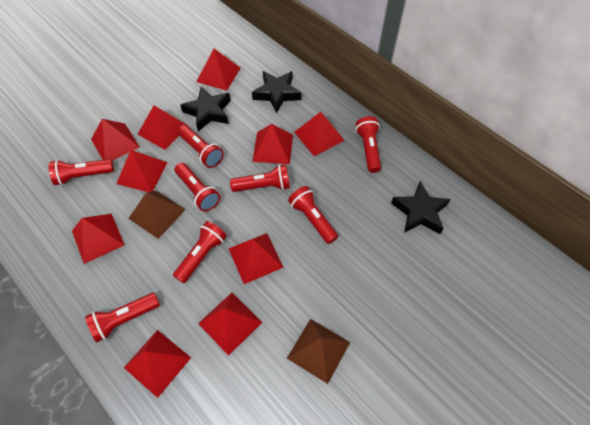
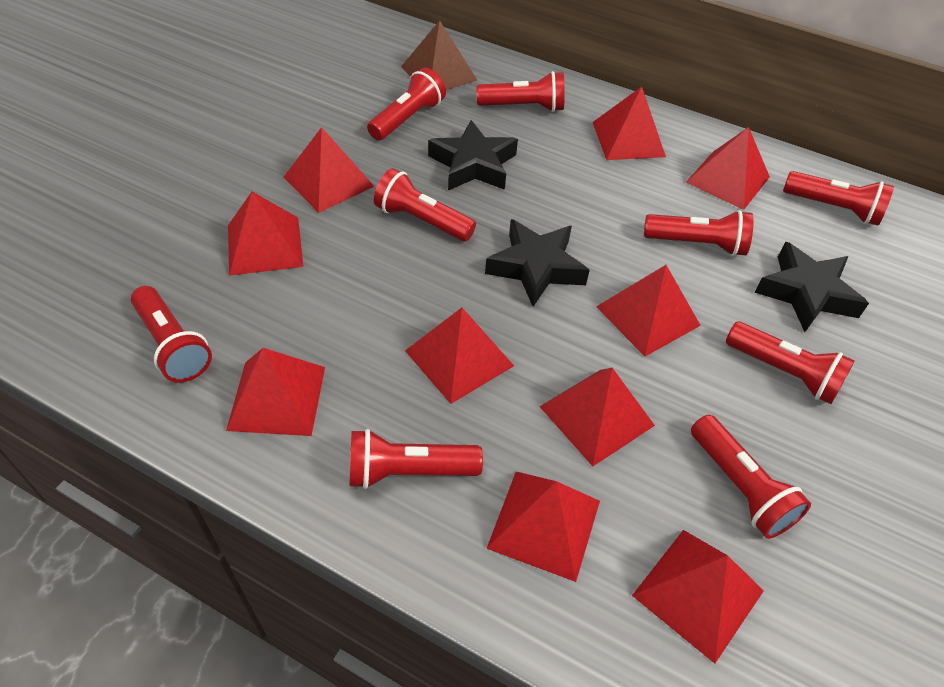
brown pyramid: 2 -> 1
red flashlight: 8 -> 9

